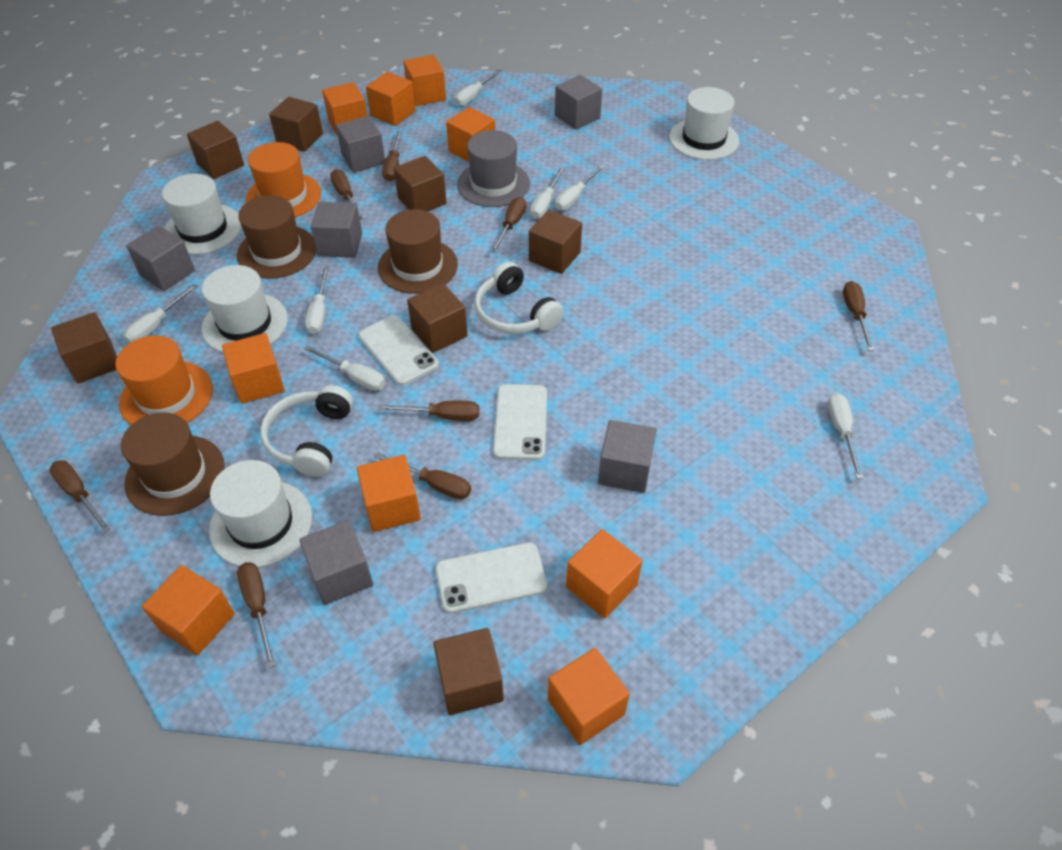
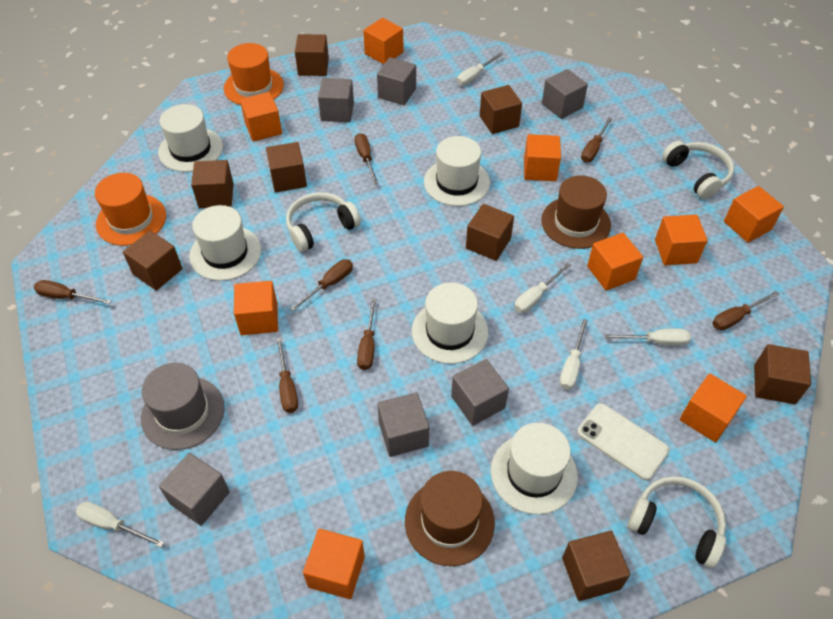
brown cube: 7 -> 8
brown hat: 3 -> 2
brown screwdriver: 8 -> 7
white hat: 4 -> 5
white headphones: 2 -> 3
white phone: 3 -> 1
white screwdriver: 7 -> 5

